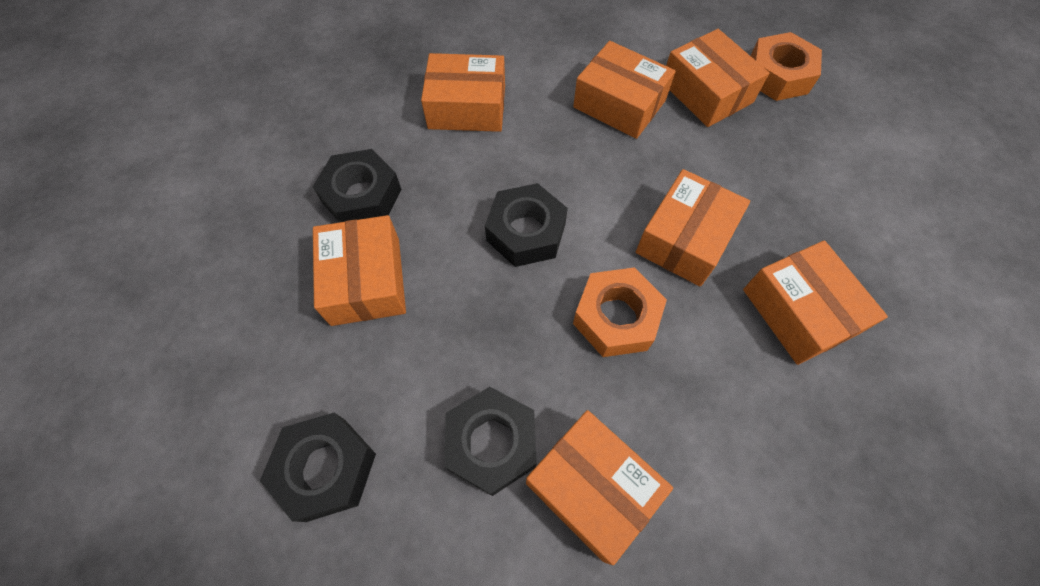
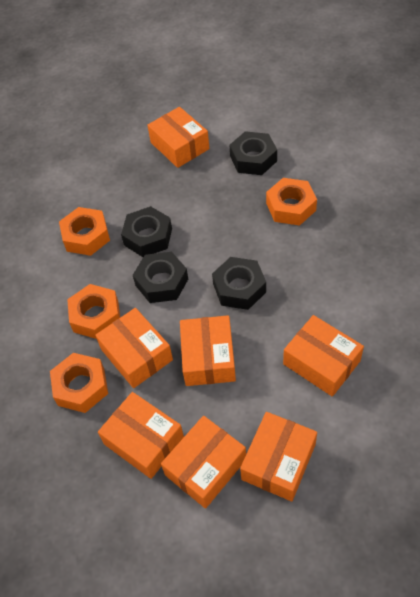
orange nut: 2 -> 4

